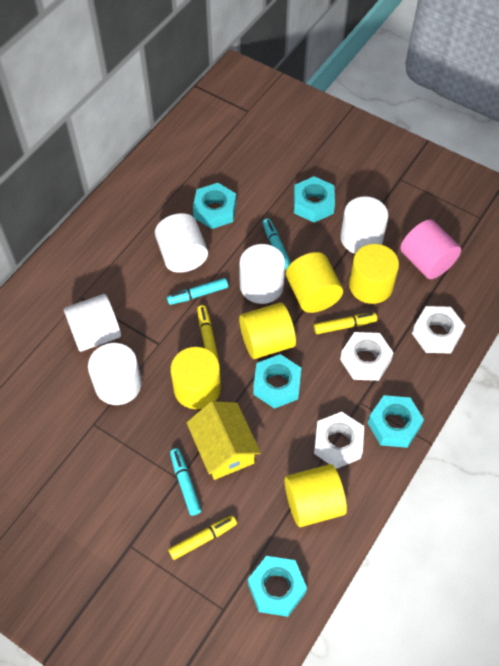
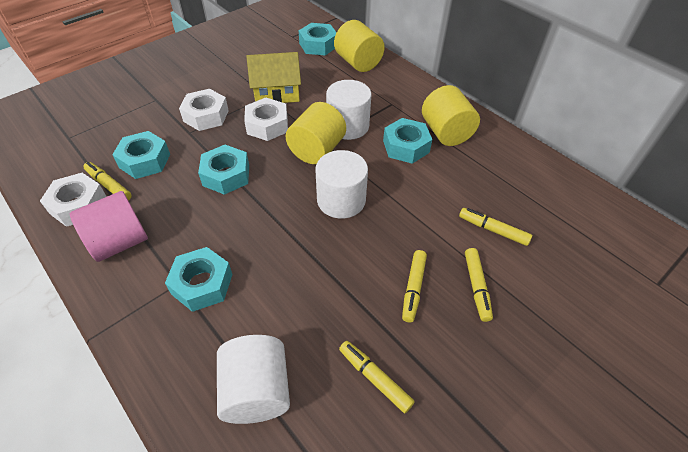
turquoise marker: 3 -> 0
white cylinder: 5 -> 3
yellow cylinder: 5 -> 3
yellow marker: 3 -> 5

